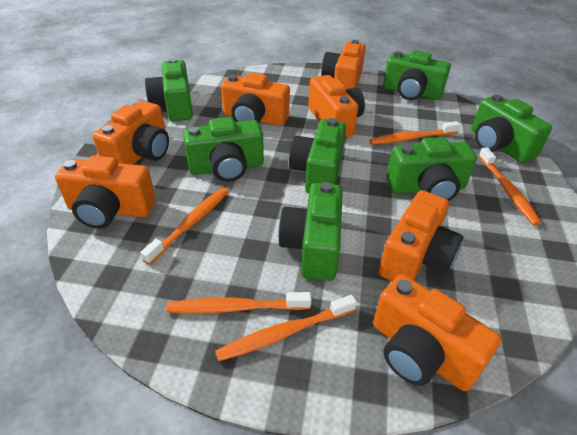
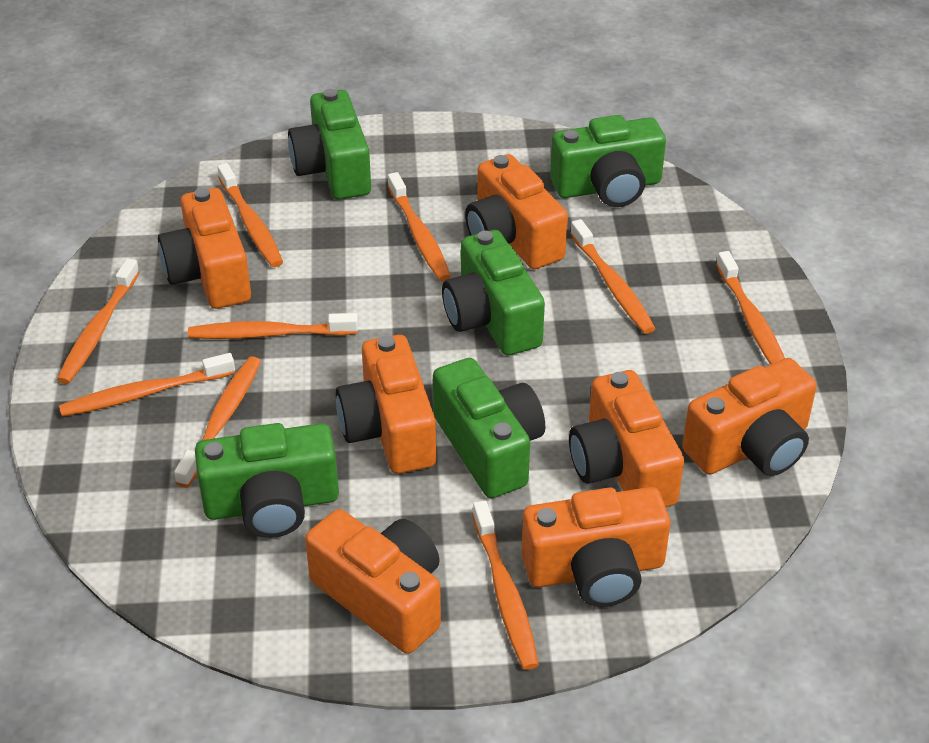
green camera: 7 -> 5
orange toothbrush: 5 -> 9

